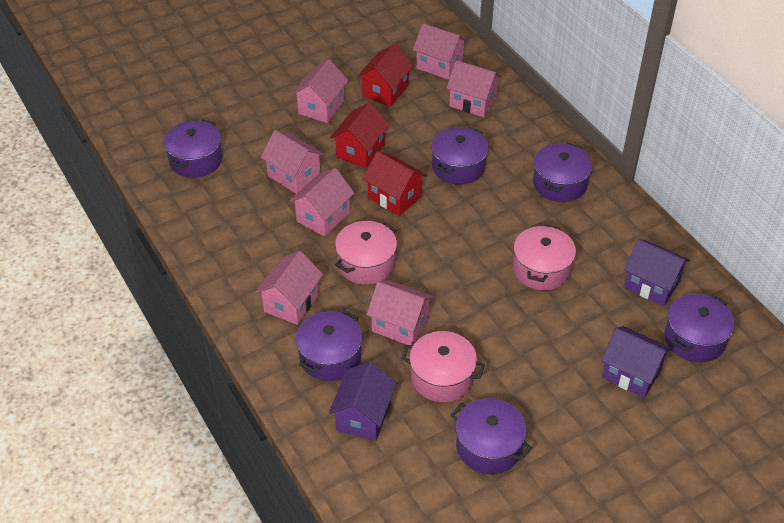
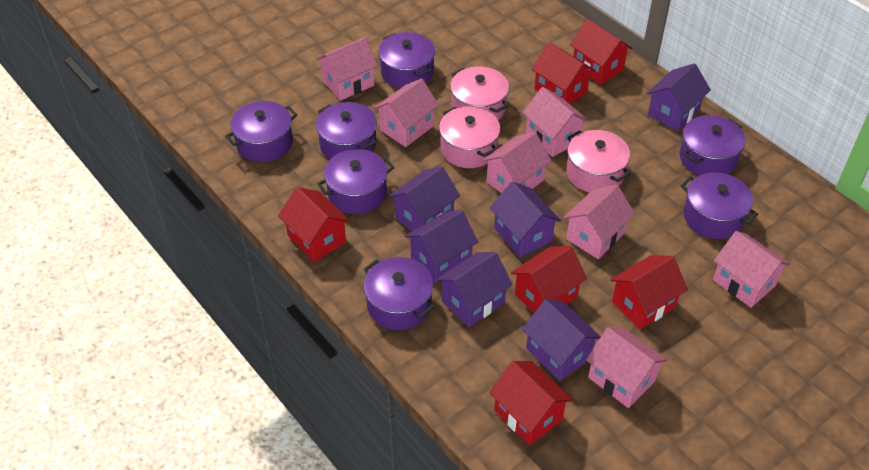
purple house: 3 -> 6
purple pot: 6 -> 7
red house: 3 -> 6

